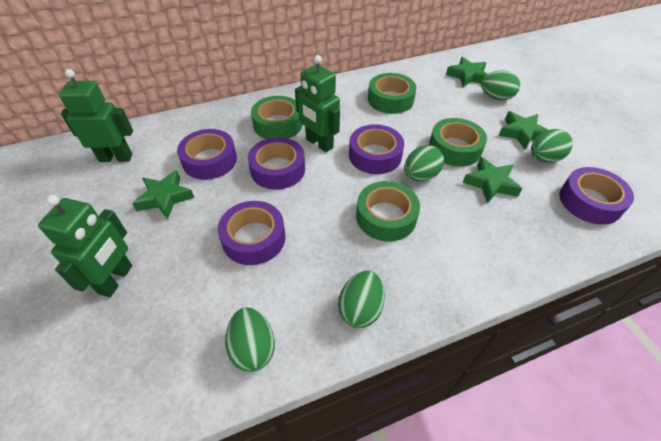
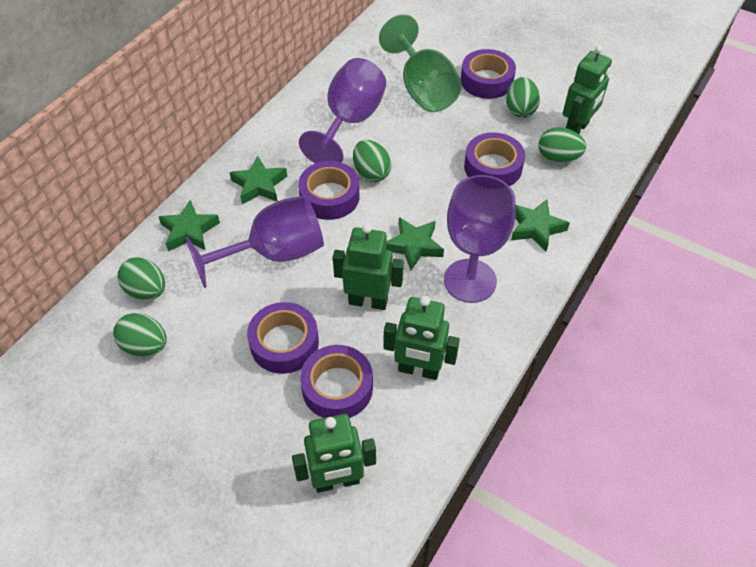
green goblet: 0 -> 1
green robot: 3 -> 4
green tape: 4 -> 0
purple goblet: 0 -> 3

